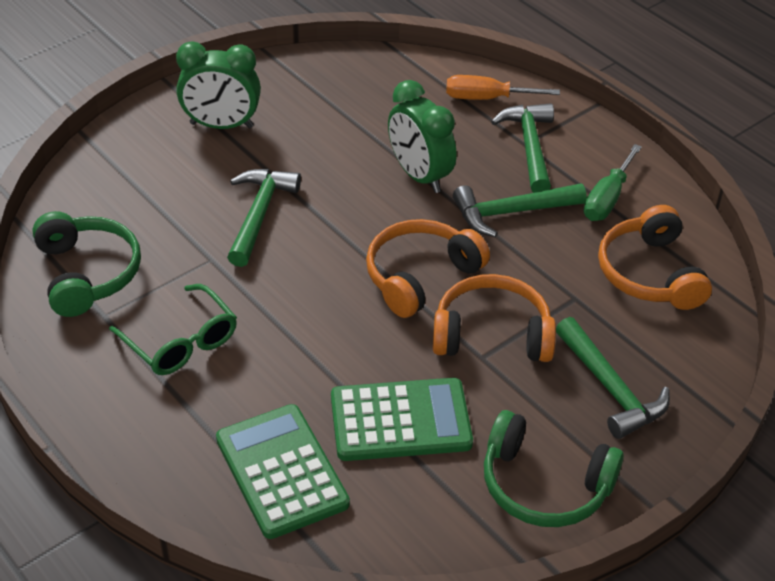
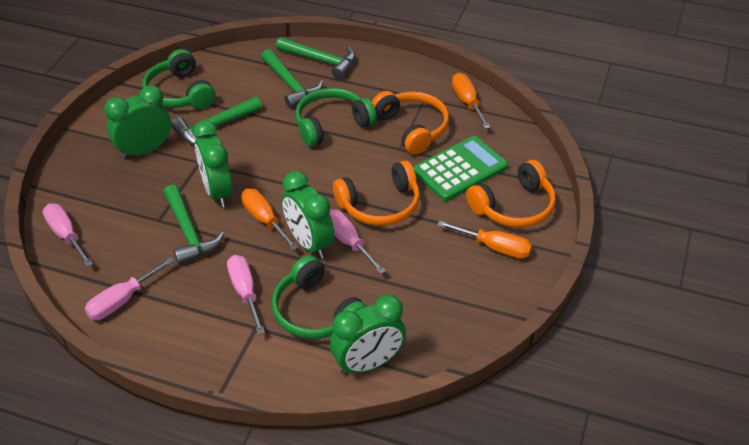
green calculator: 2 -> 1
green clock: 2 -> 4
green glasses: 1 -> 0
green headphones: 2 -> 3
green screwdriver: 1 -> 0
orange screwdriver: 1 -> 3
pink screwdriver: 0 -> 4

